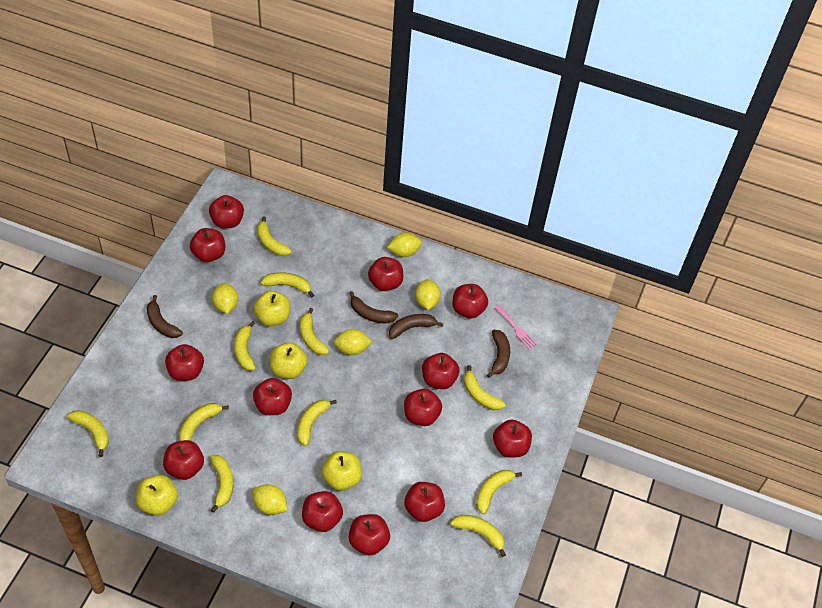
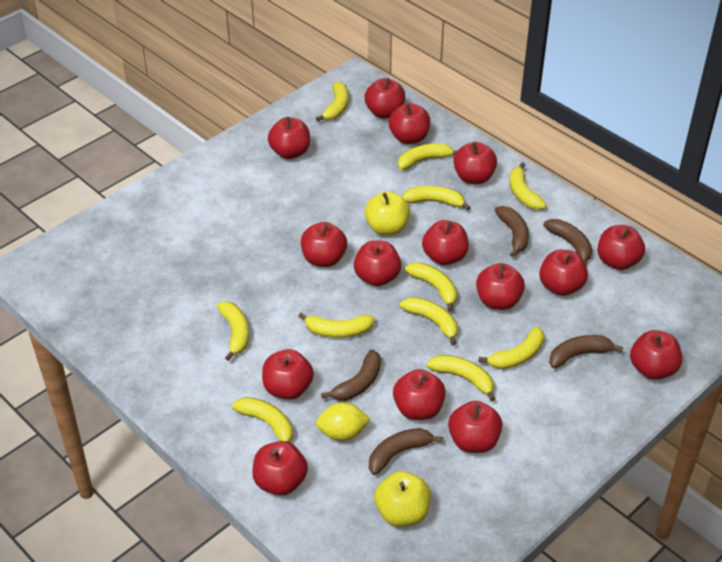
brown banana: 4 -> 5
pink fork: 1 -> 0
red apple: 13 -> 15
yellow apple: 4 -> 2
yellow lemon: 5 -> 1

